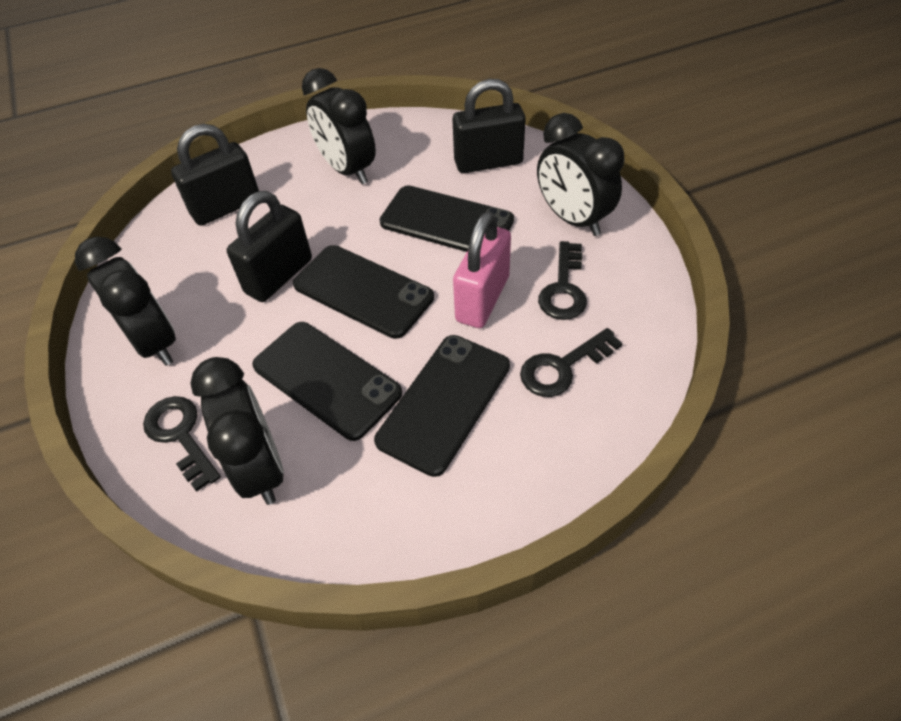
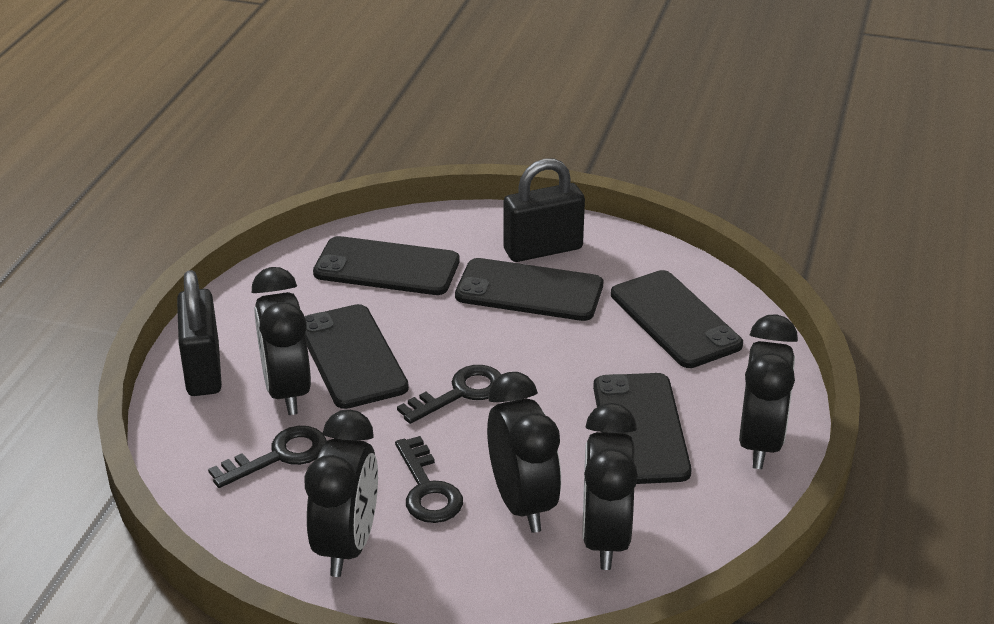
black clock: 4 -> 5
black padlock: 3 -> 2
black phone: 4 -> 5
pink padlock: 1 -> 0

